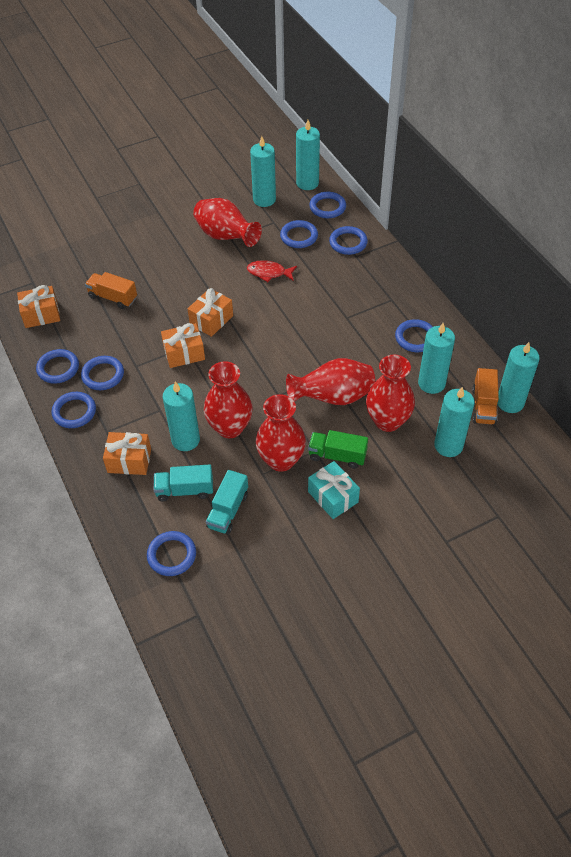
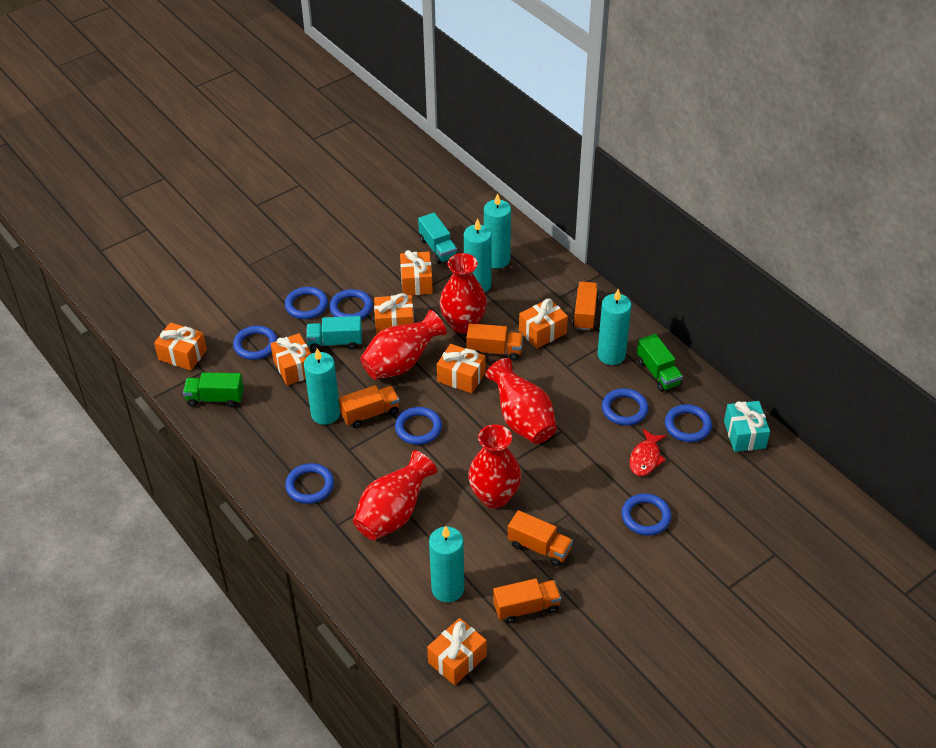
green truck: 1 -> 2
orange gift: 4 -> 7
orange truck: 2 -> 5
turquoise candle: 6 -> 5

